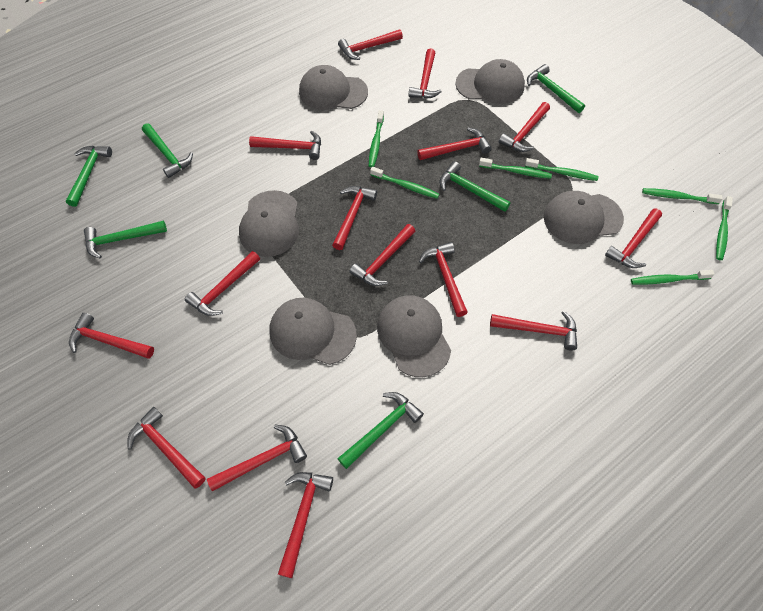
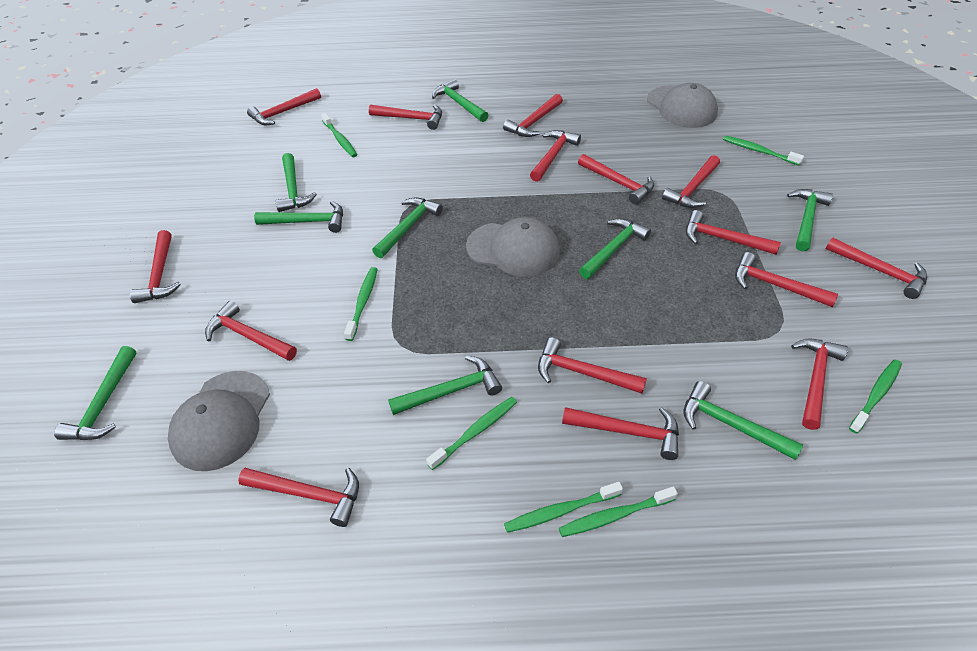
green hammer: 6 -> 9
grey cap: 6 -> 3

